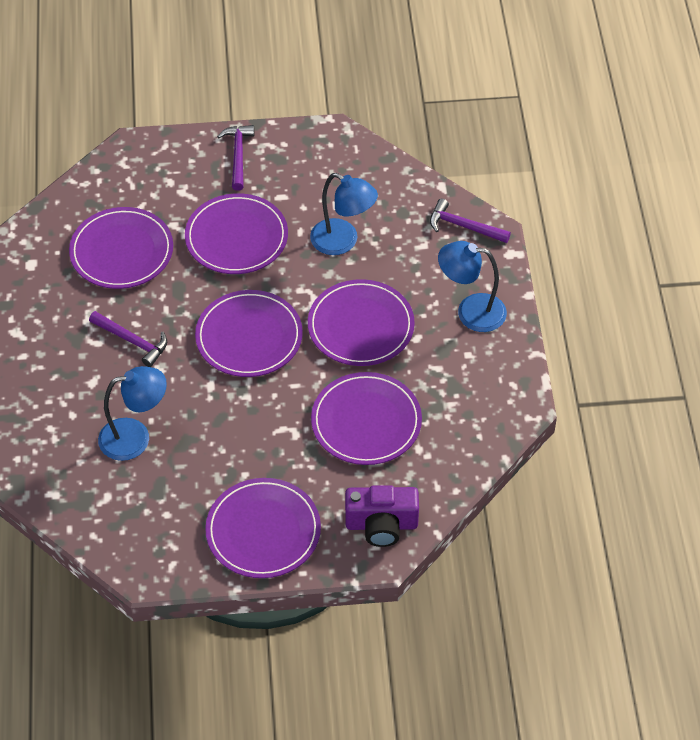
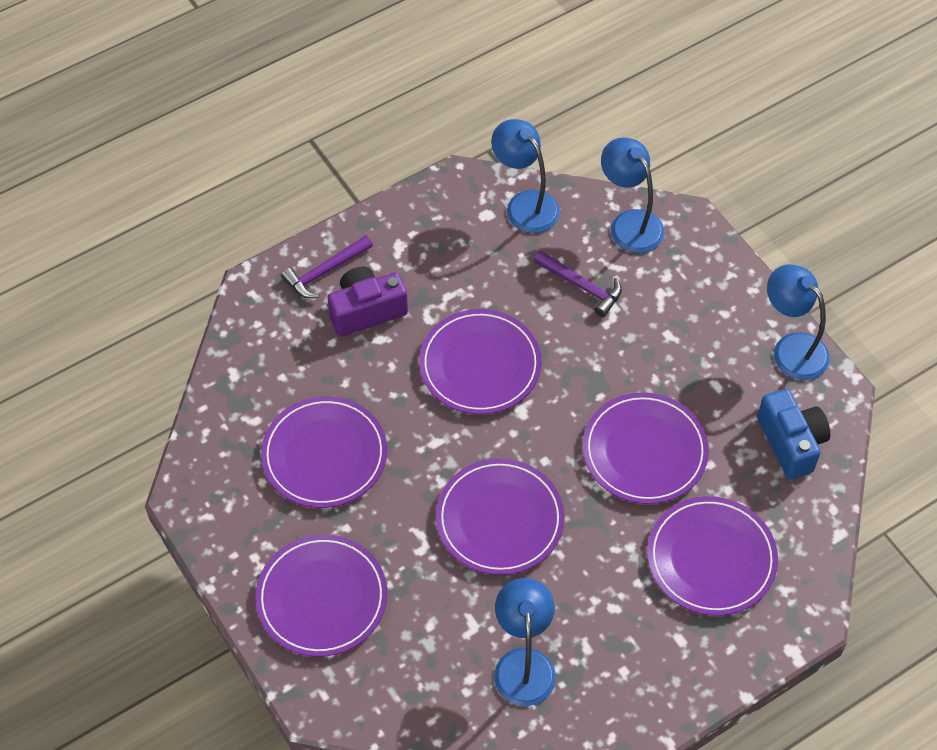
blue camera: 0 -> 1
blue lamp: 3 -> 4
purple hammer: 3 -> 2

